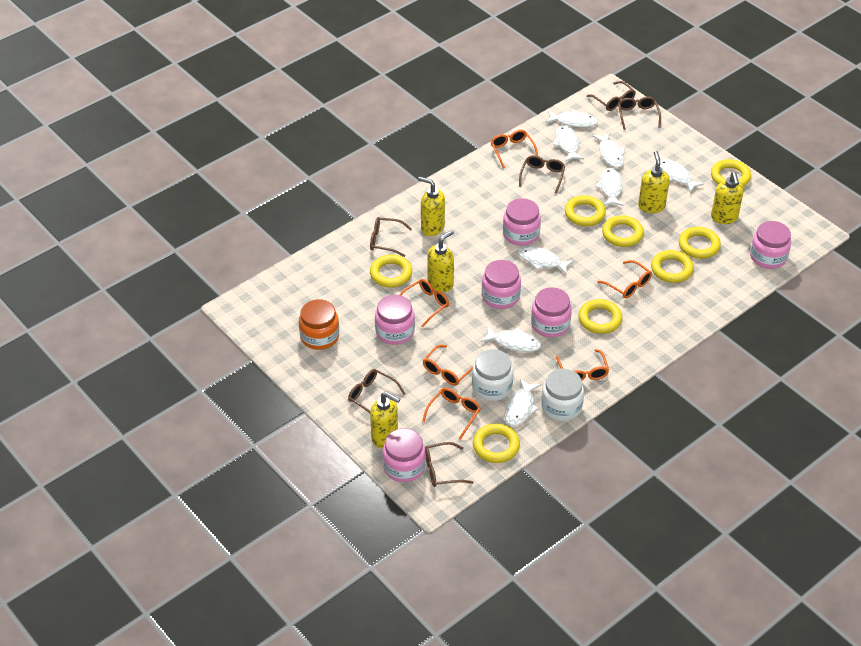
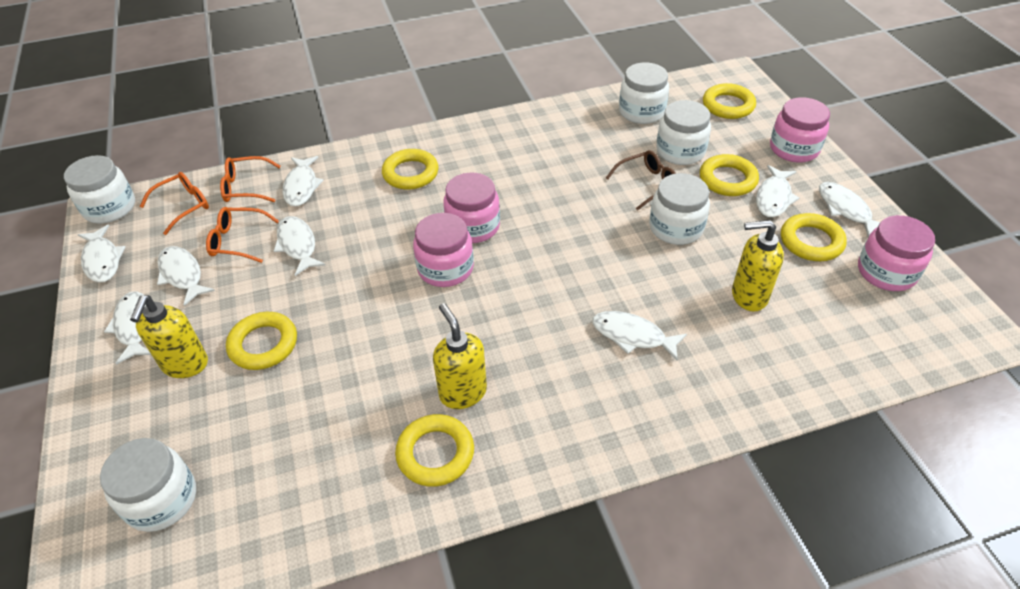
brown glasses: 6 -> 1
orange glasses: 6 -> 3
orange jar: 1 -> 0
pink jar: 6 -> 4
white jar: 2 -> 5
yellow ring: 8 -> 6
yellow soap dispenser: 5 -> 3

